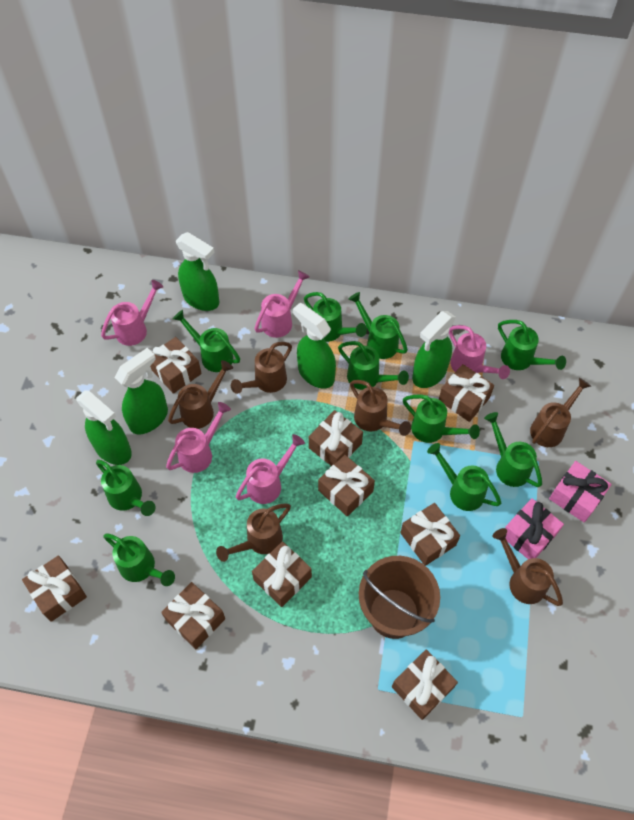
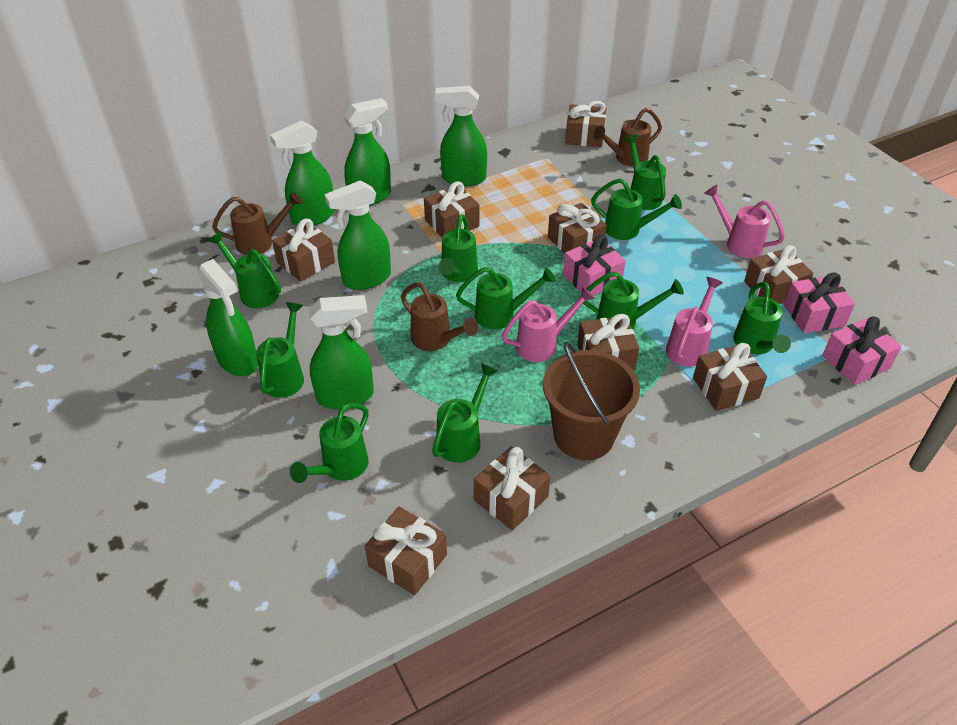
brown watering can: 6 -> 3
green spray bottle: 5 -> 6
pink gift: 2 -> 3
pink watering can: 5 -> 3

